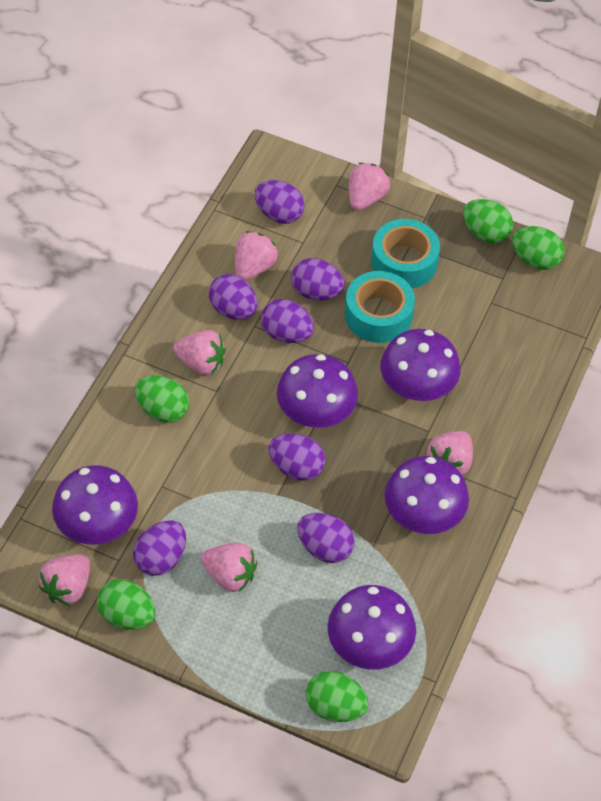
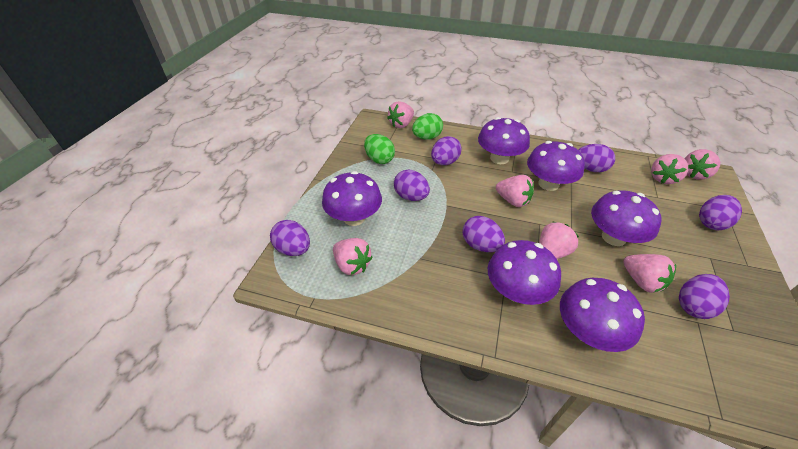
green egg: 5 -> 2
pink strawberry: 6 -> 7
purple mushroom: 5 -> 6
turquoise tape: 2 -> 0

